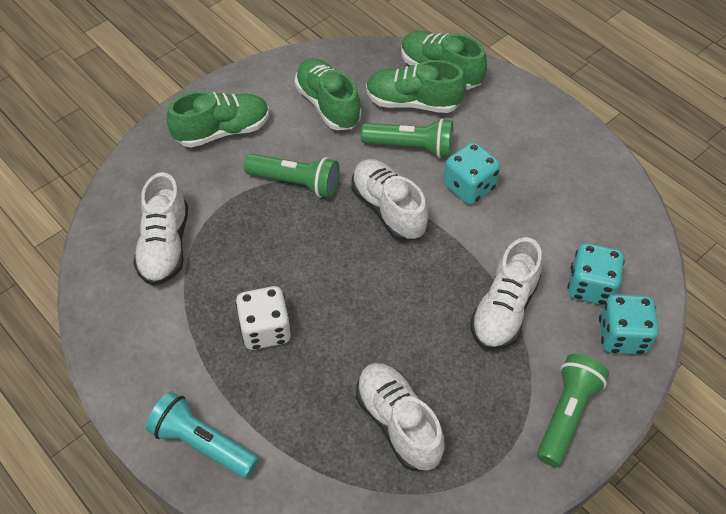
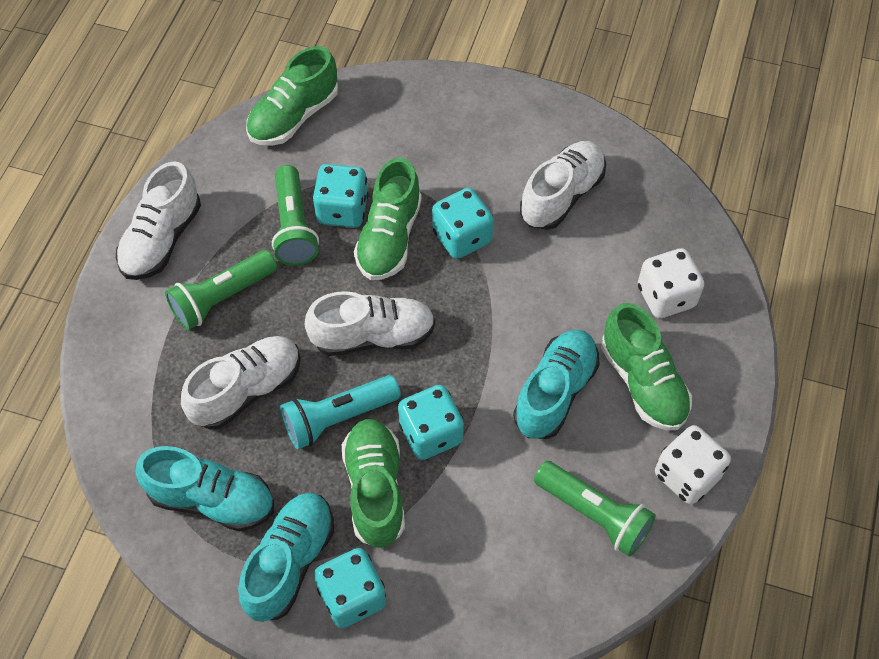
turquoise dice: 3 -> 4
turquoise shoe: 0 -> 3
white dice: 1 -> 2

